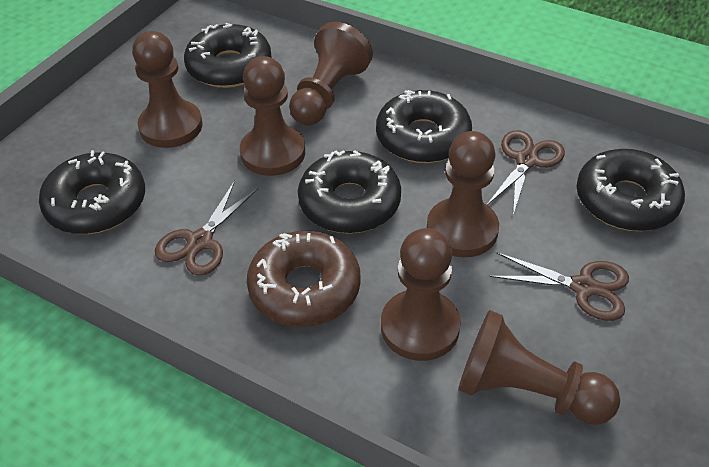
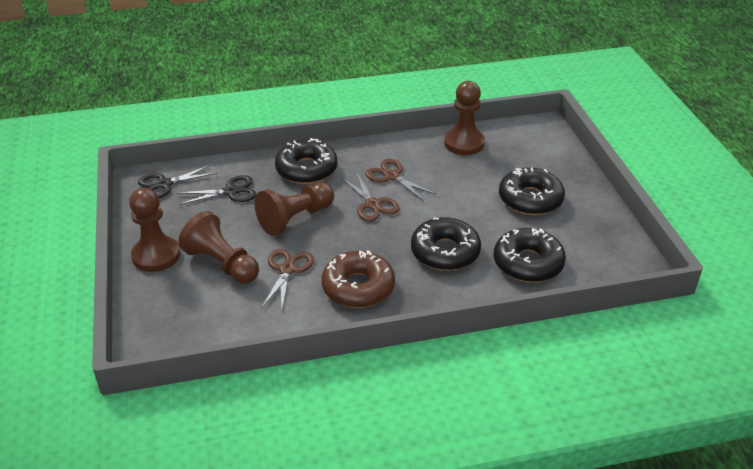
black donut: 5 -> 4
black scissors: 0 -> 2
brown pawn: 6 -> 4

